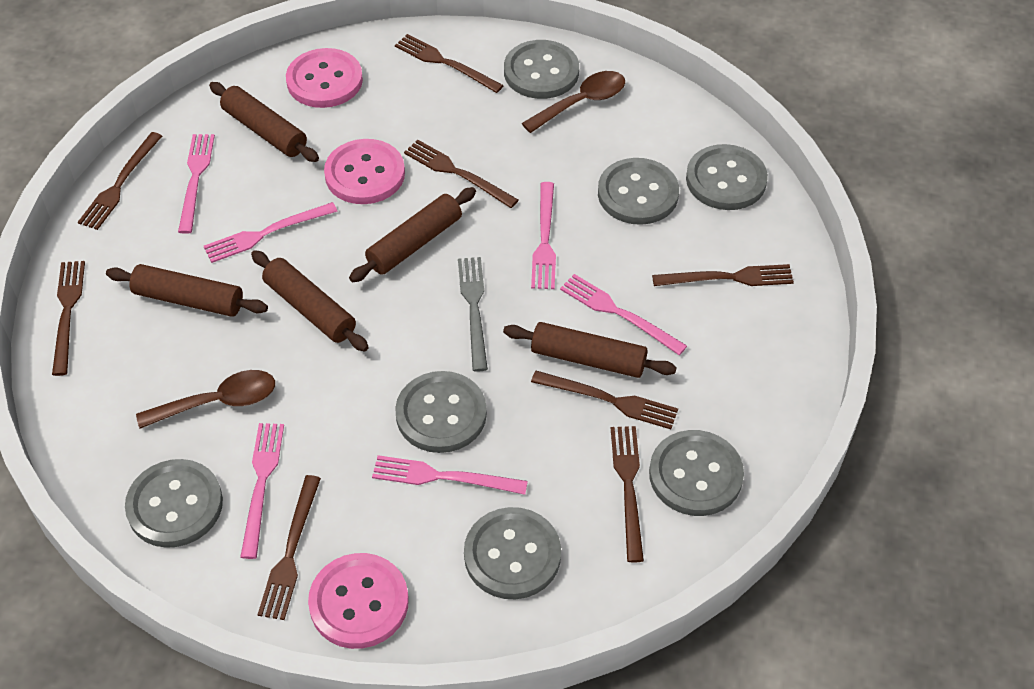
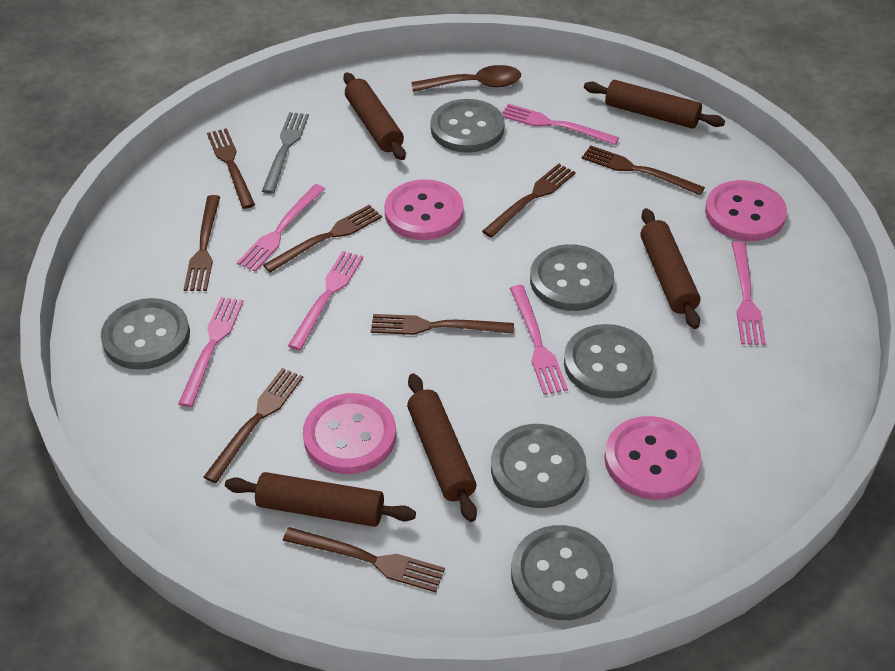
brown spoon: 2 -> 1
grey button: 7 -> 6
pink button: 3 -> 4

